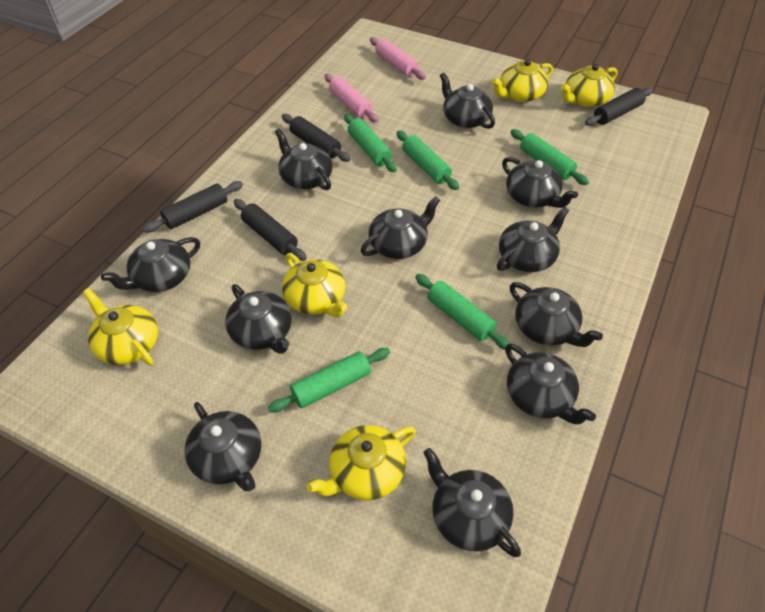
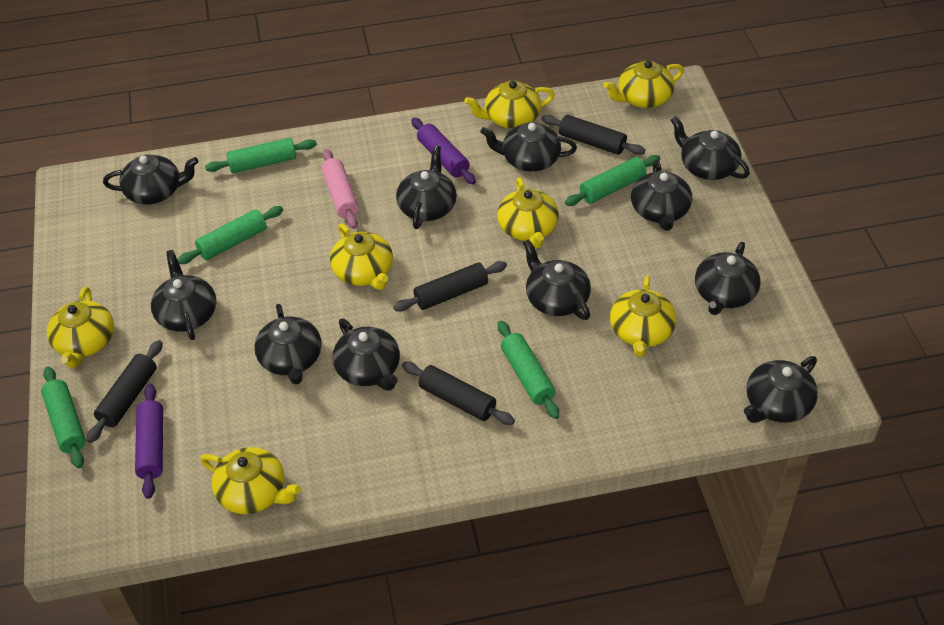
pink rolling pin: 2 -> 1
purple rolling pin: 0 -> 2
yellow teapot: 5 -> 7

